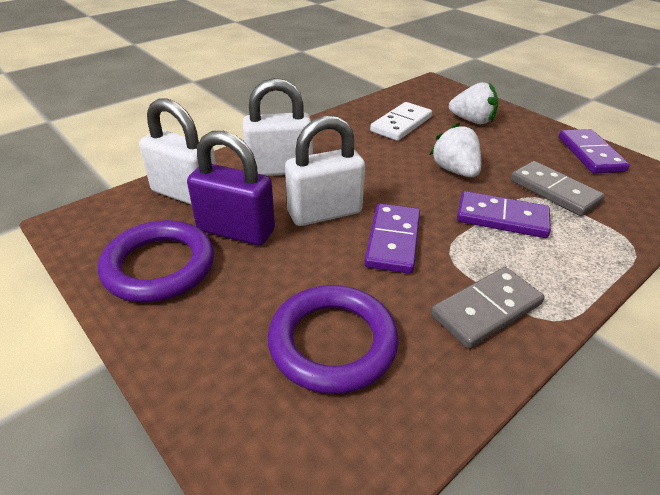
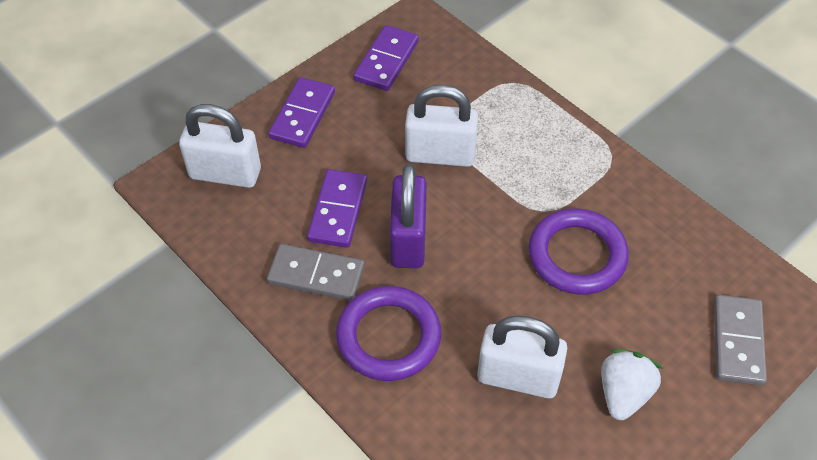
white domino: 1 -> 0
white strawberry: 2 -> 1

